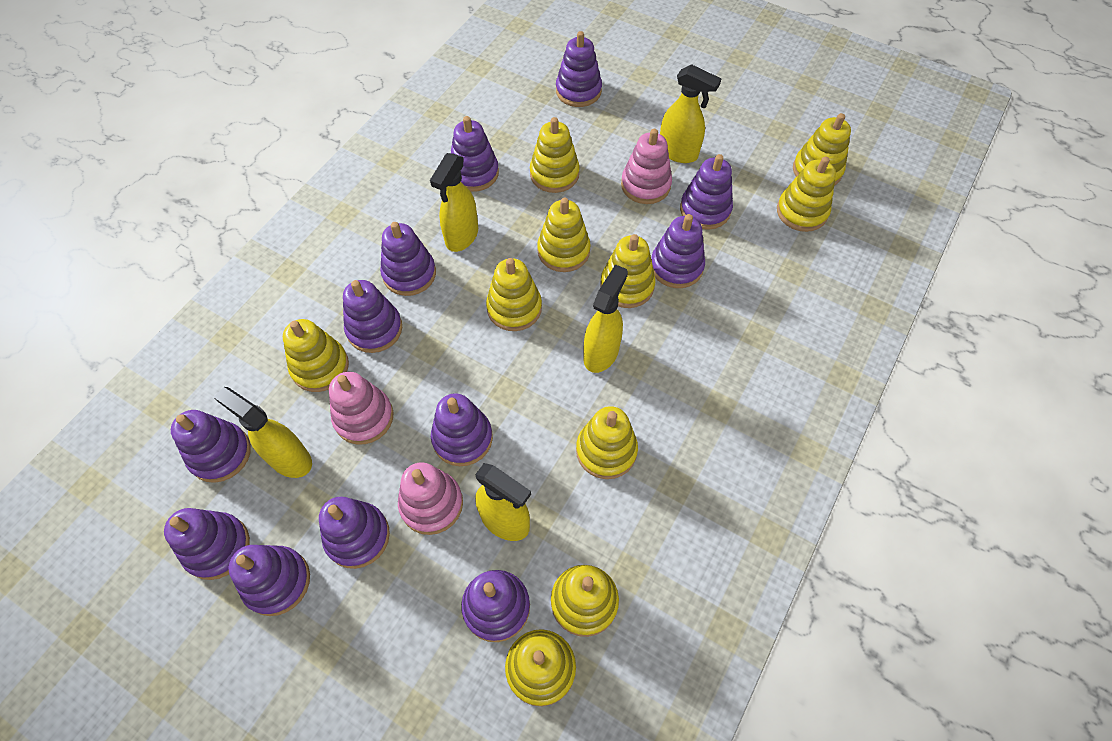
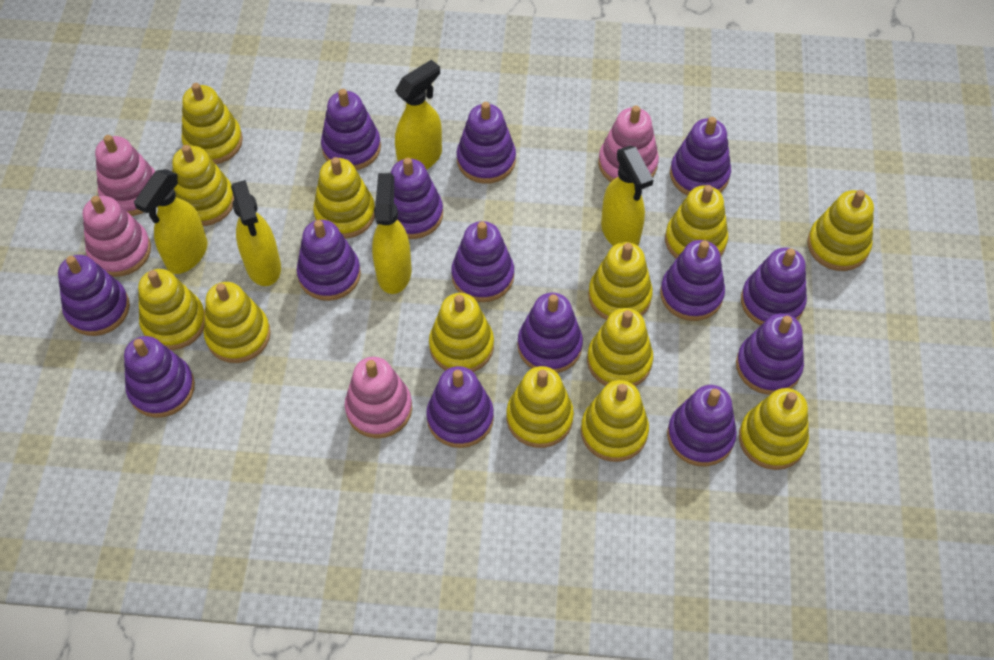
pink stacking toy: 3 -> 4
purple stacking toy: 12 -> 14
yellow stacking toy: 10 -> 13

